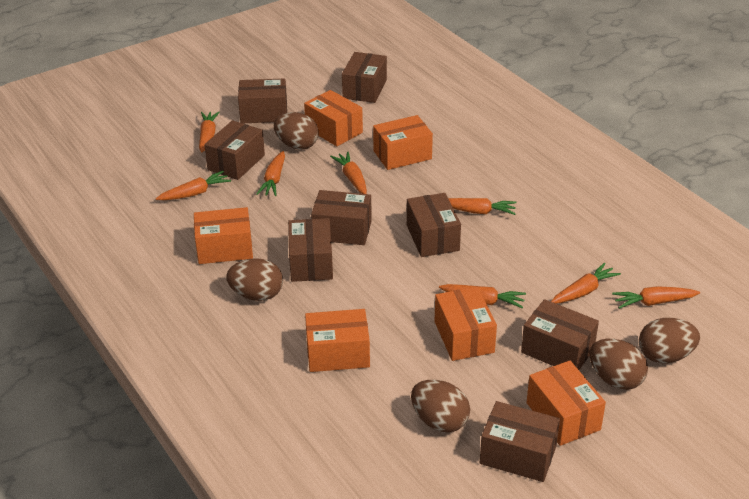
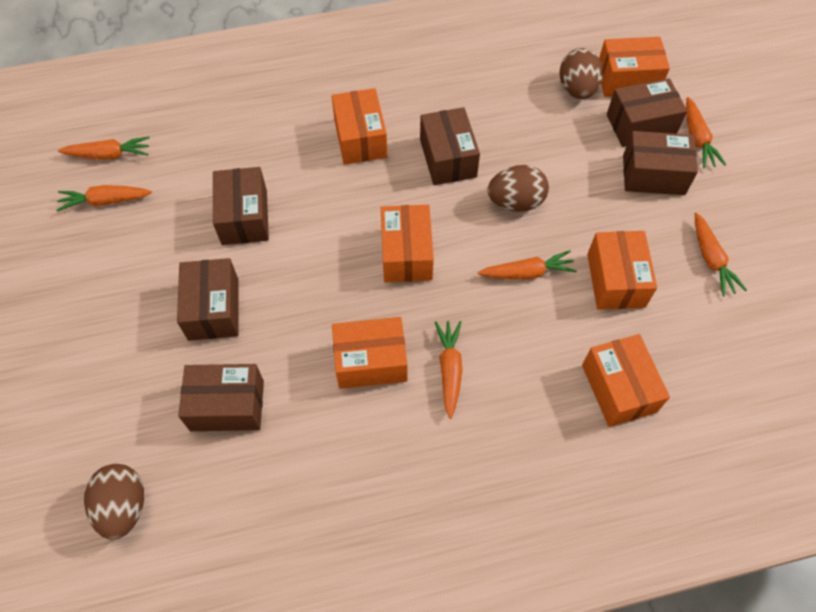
brown box: 8 -> 6
brown egg: 5 -> 3
orange carrot: 8 -> 6

